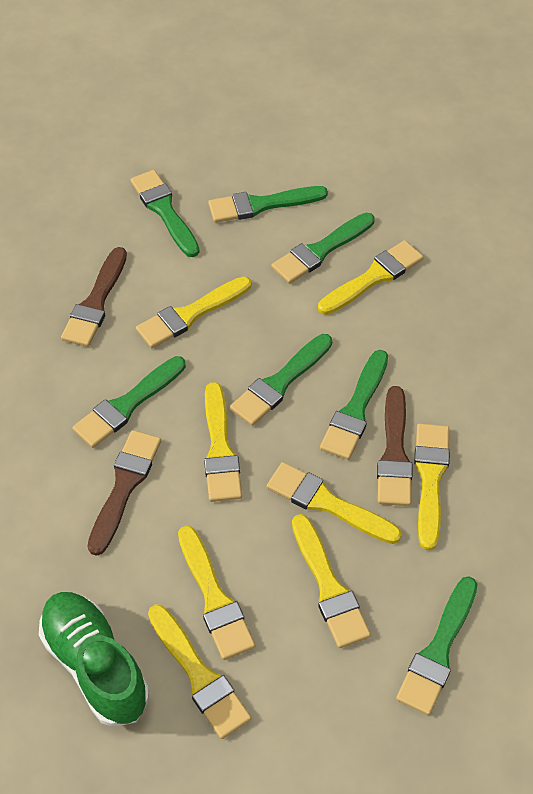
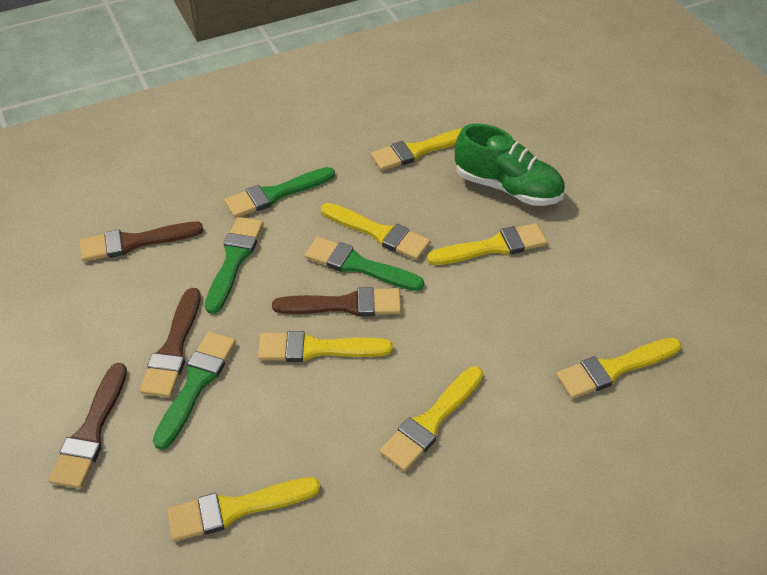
brown brush: 3 -> 4
green brush: 7 -> 4
yellow brush: 8 -> 7

